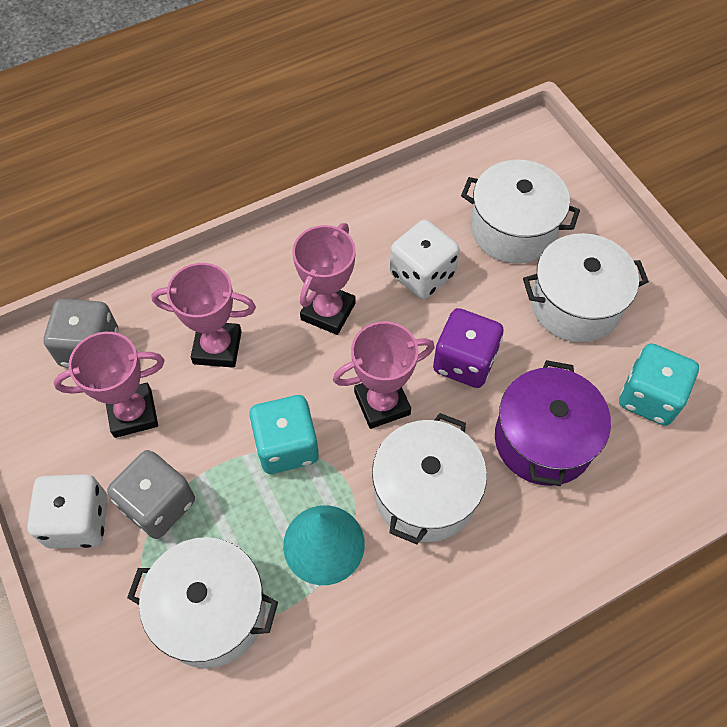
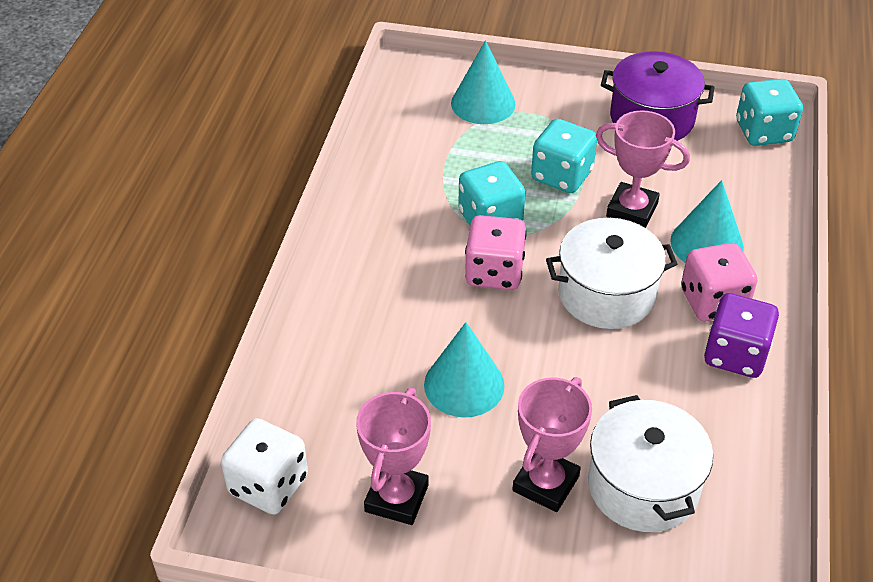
grey dice: 2 -> 0
pink dice: 0 -> 2
pink trophy: 4 -> 3
turquoise cone: 1 -> 3
turquoise dice: 2 -> 3
white dice: 2 -> 1
white pot: 4 -> 2

